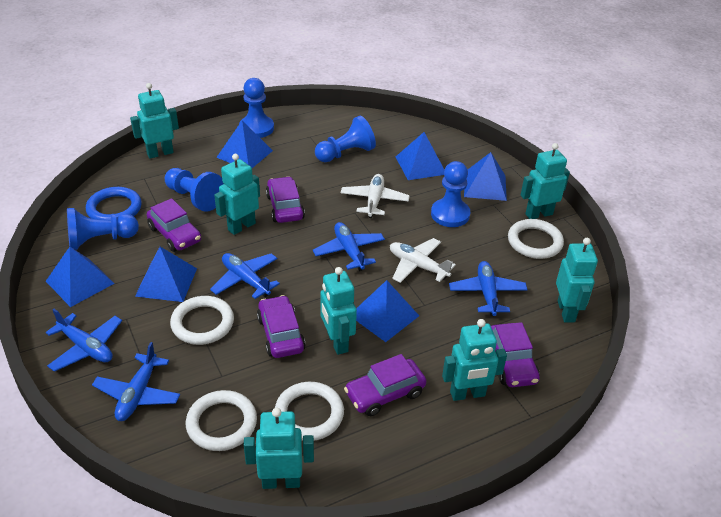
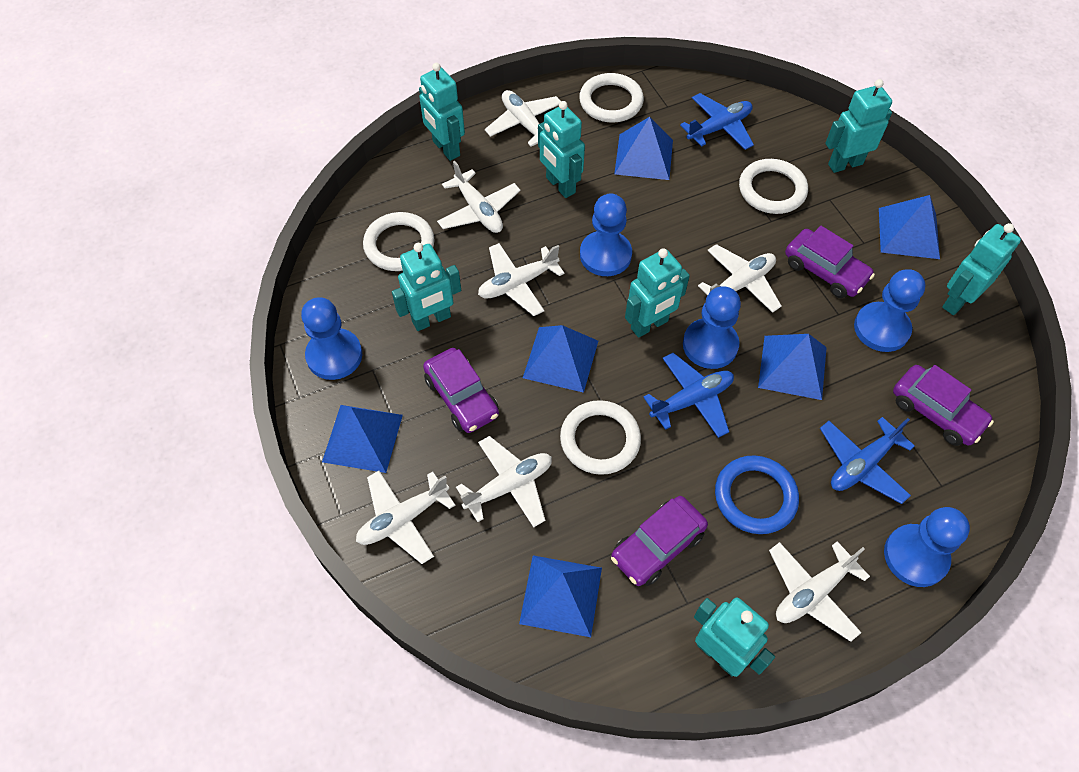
blue plane: 5 -> 3
purple car: 5 -> 4
white plane: 2 -> 7

